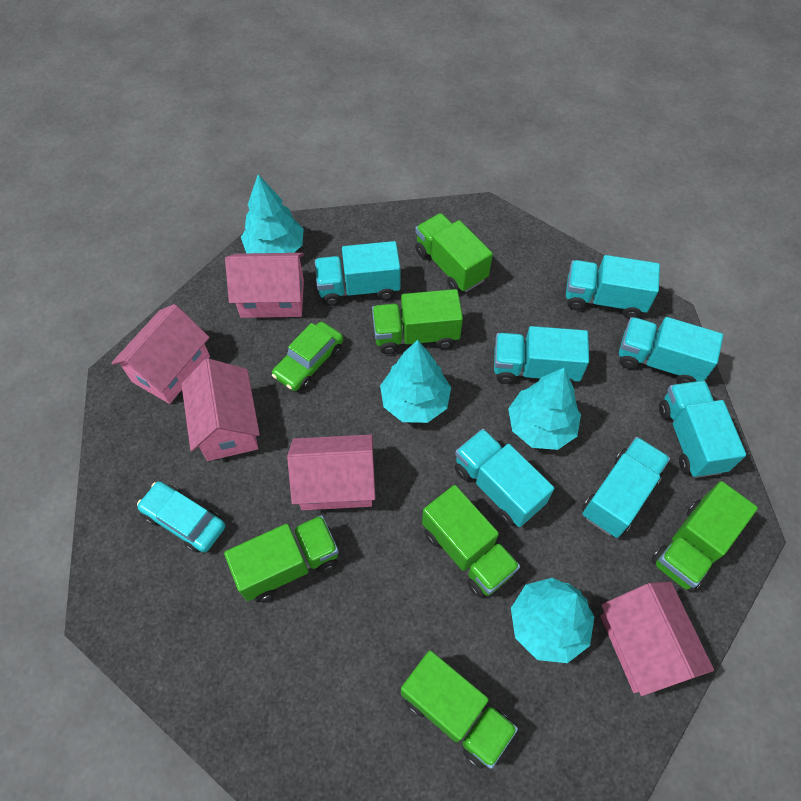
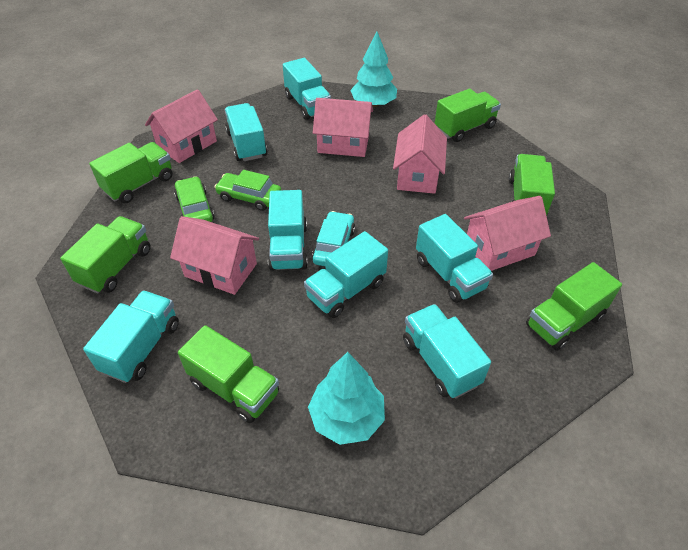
green car: 1 -> 2
turquoise tree: 4 -> 2

